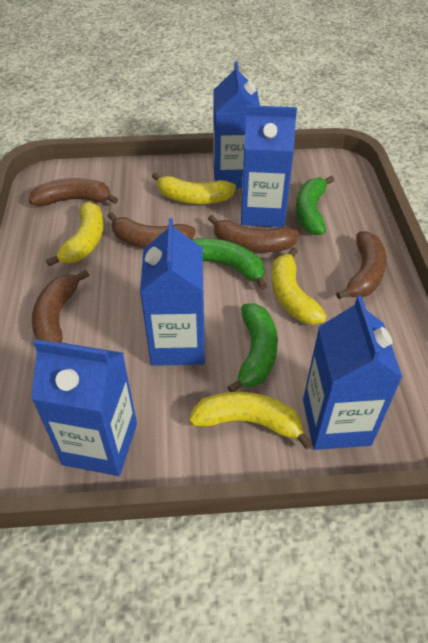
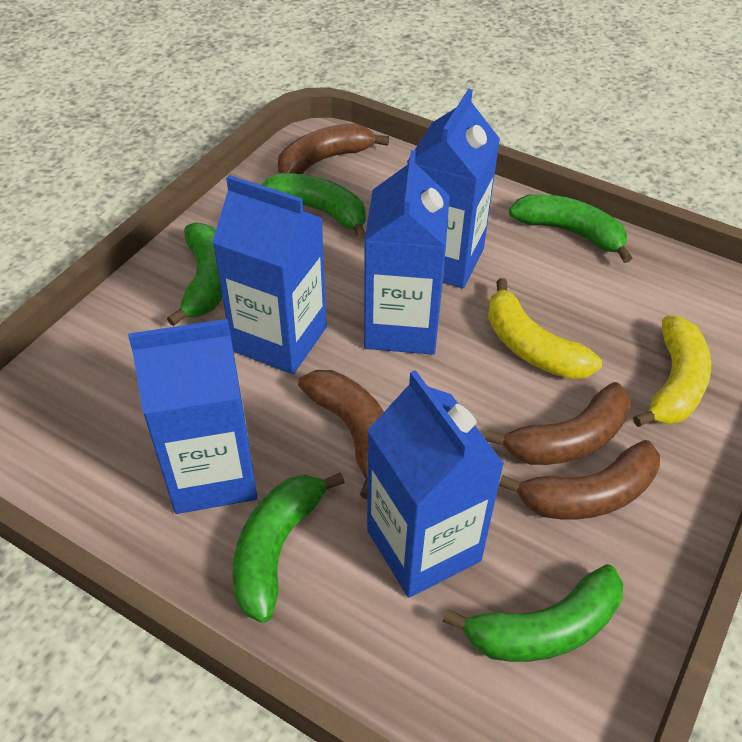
brown banana: 5 -> 4
green banana: 3 -> 5
yellow banana: 4 -> 2

